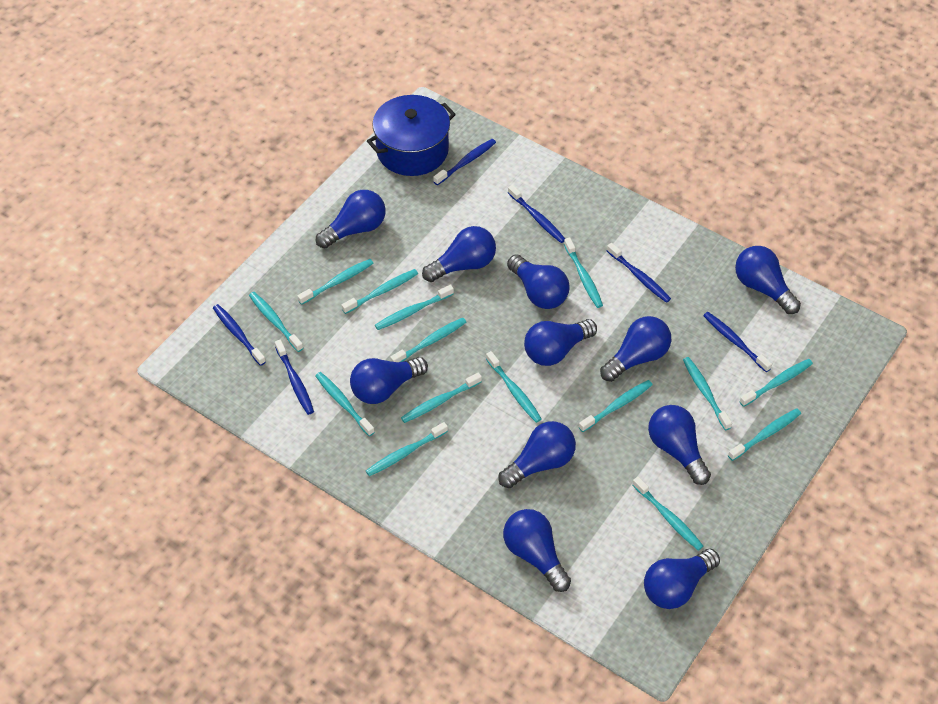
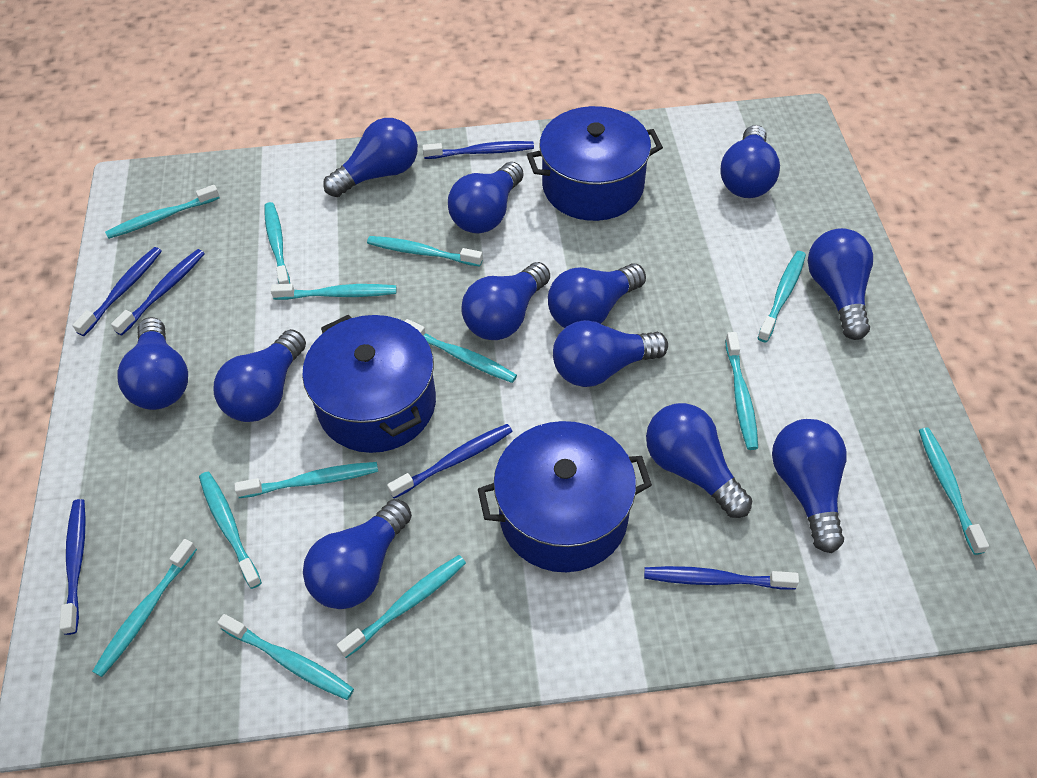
blue light bulb: 11 -> 12
blue pot: 1 -> 3
turquoise toothbrush: 15 -> 13

